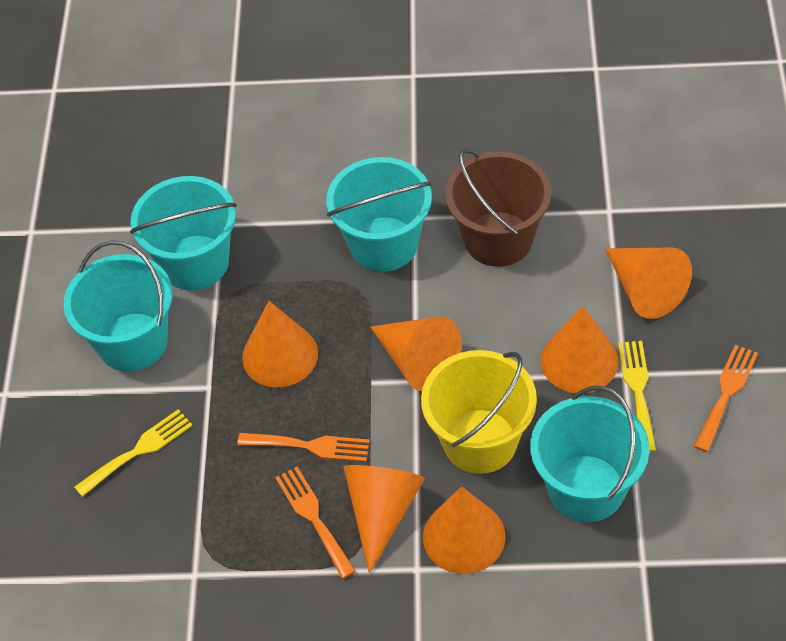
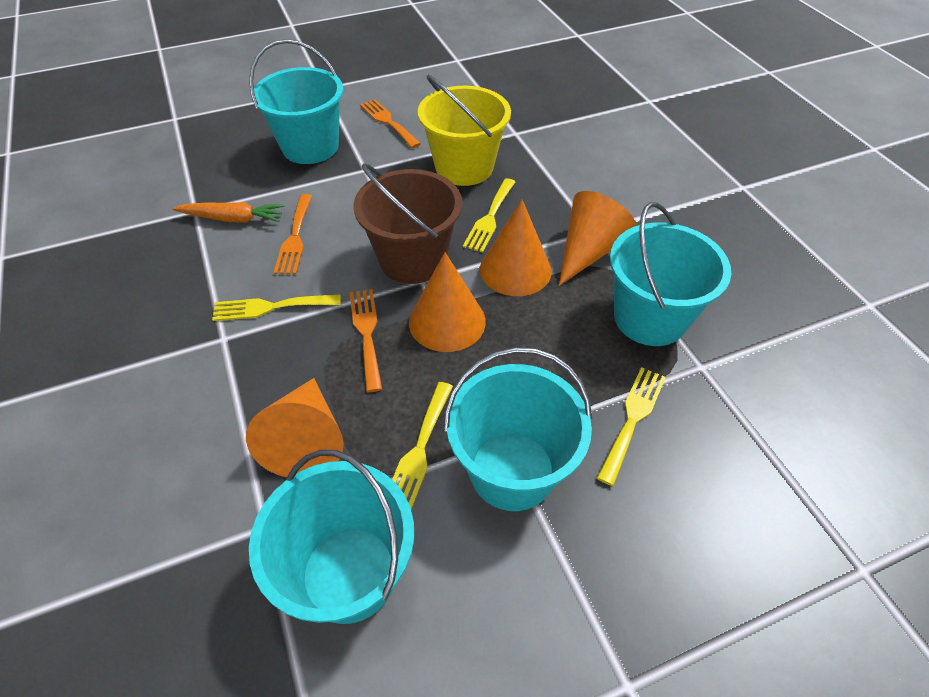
orange carrot: 0 -> 1
orange cone: 6 -> 4
yellow fork: 2 -> 4

